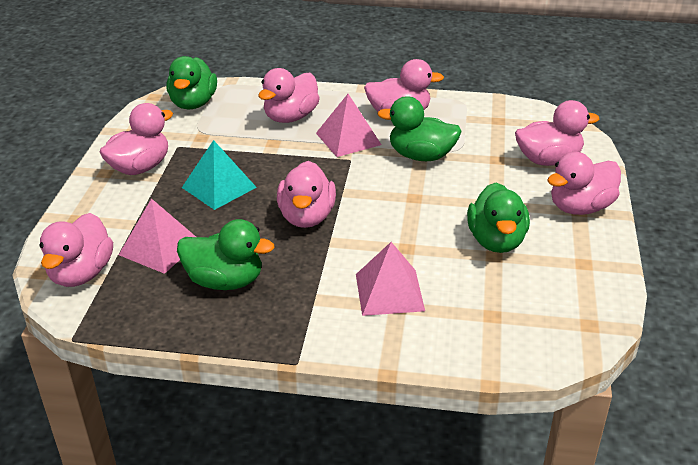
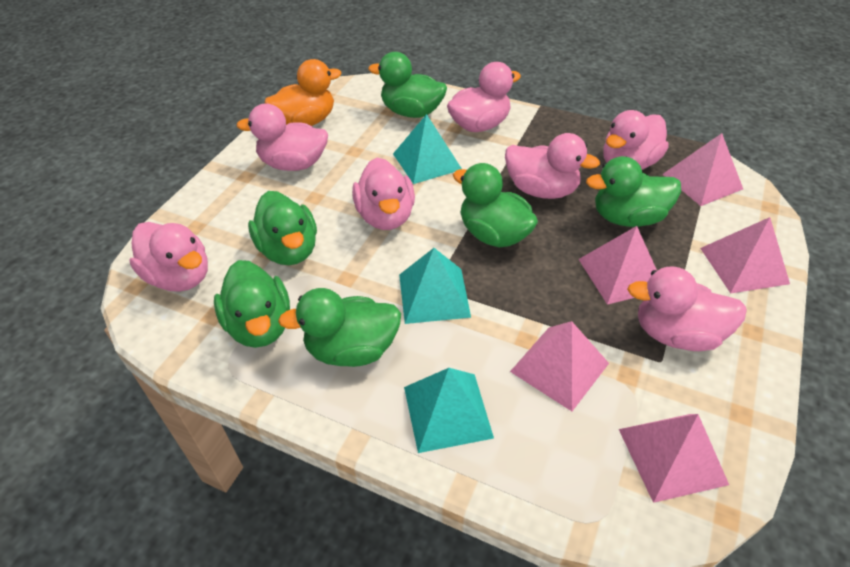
green duck: 4 -> 6
orange duck: 0 -> 1
pink pyramid: 3 -> 5
turquoise pyramid: 1 -> 3

